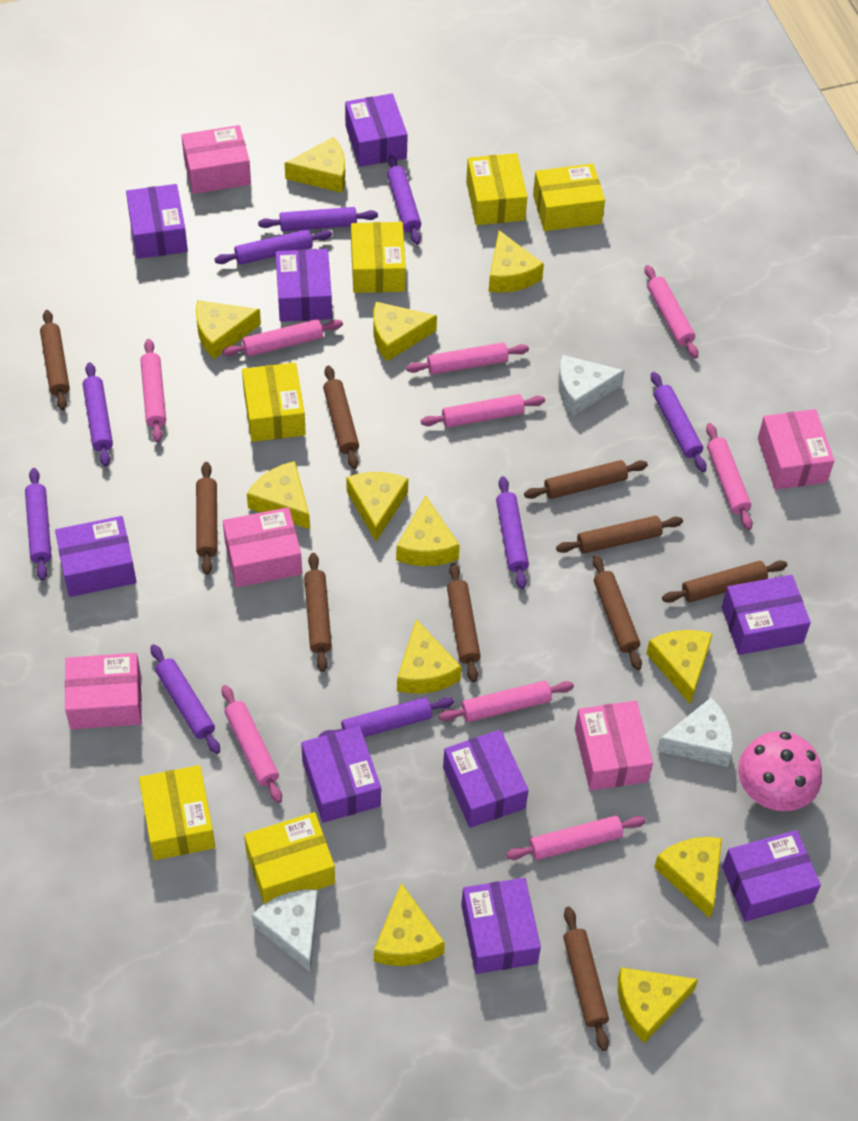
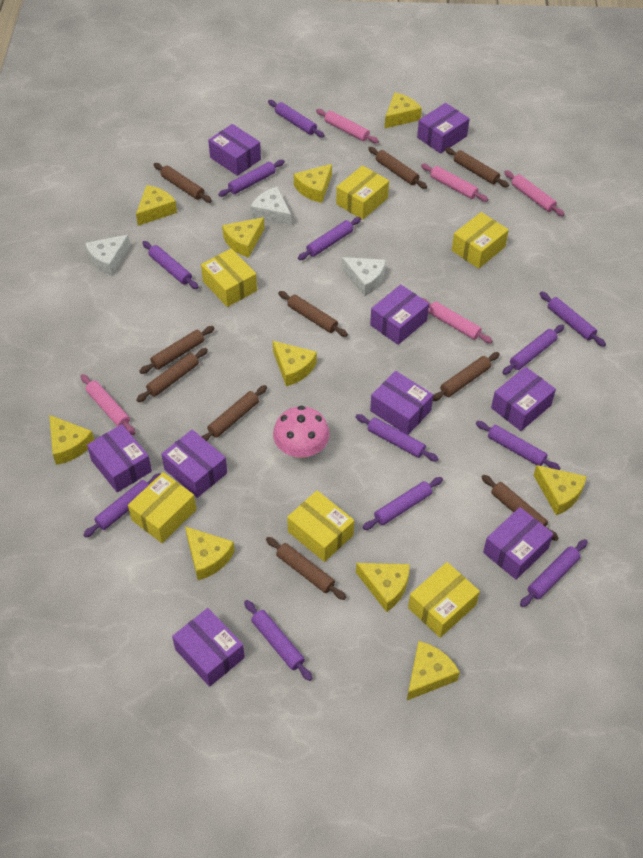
pink box: 5 -> 0
pink rolling pin: 9 -> 5
purple rolling pin: 9 -> 12
yellow cheese: 12 -> 10

